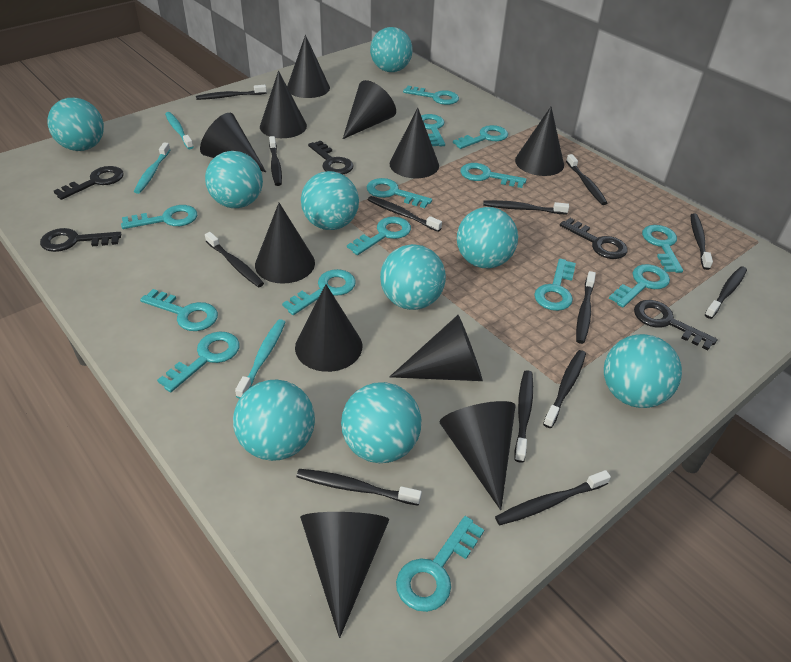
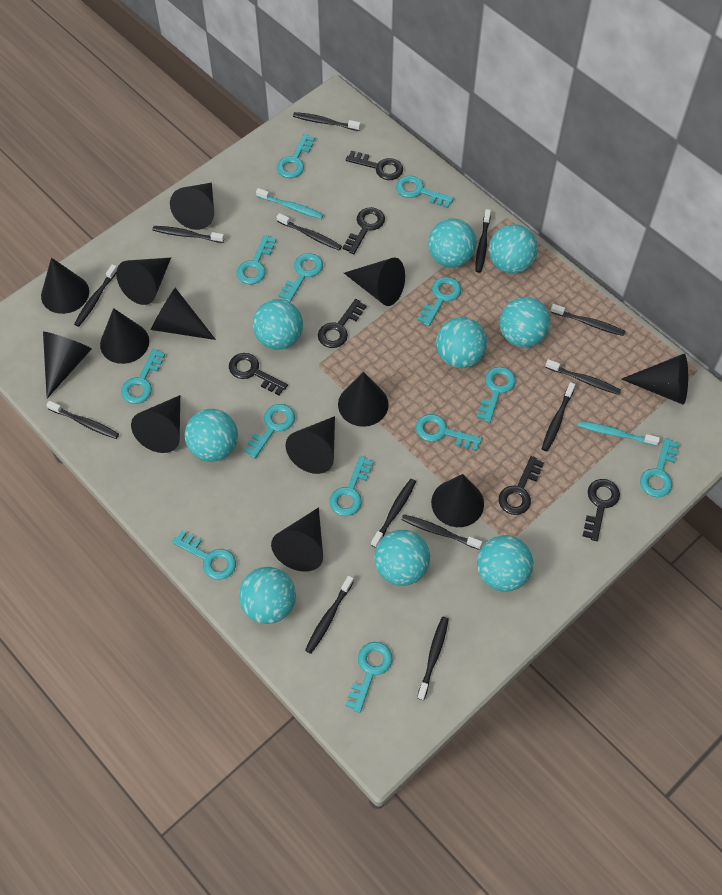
black cone: 11 -> 13
black key: 5 -> 6
turquoise key: 14 -> 13
turquoise toothbrush: 3 -> 2

